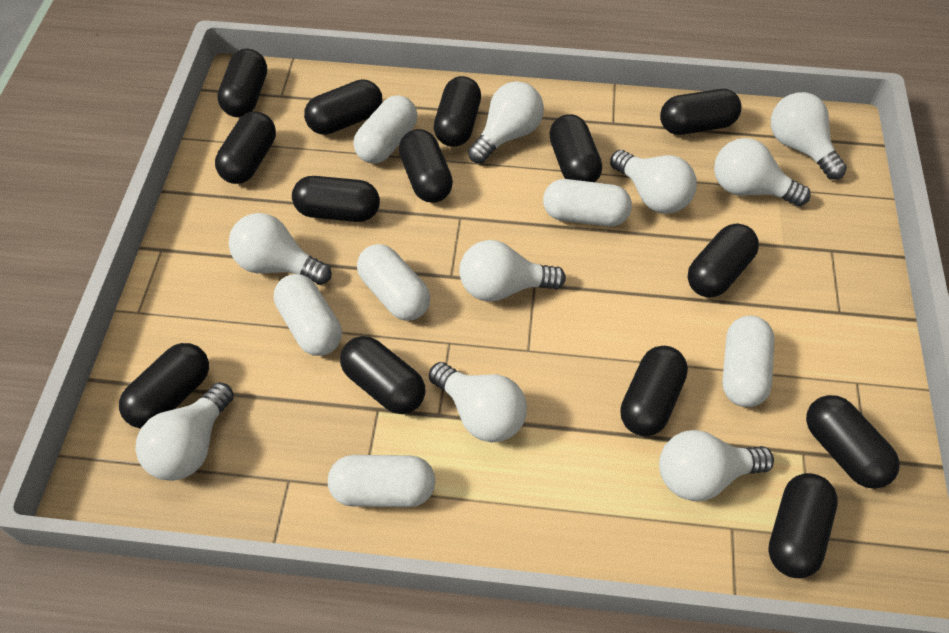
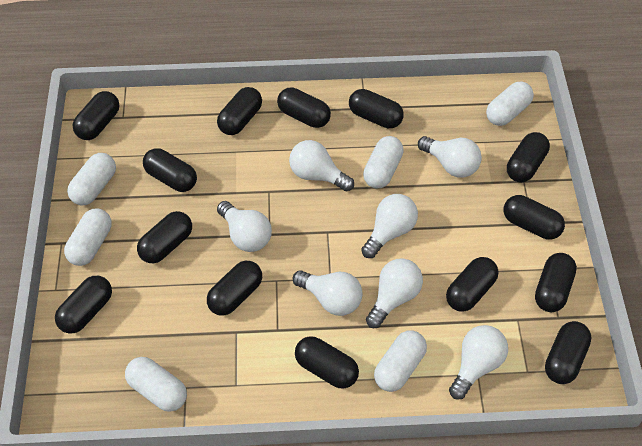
white light bulb: 9 -> 7

